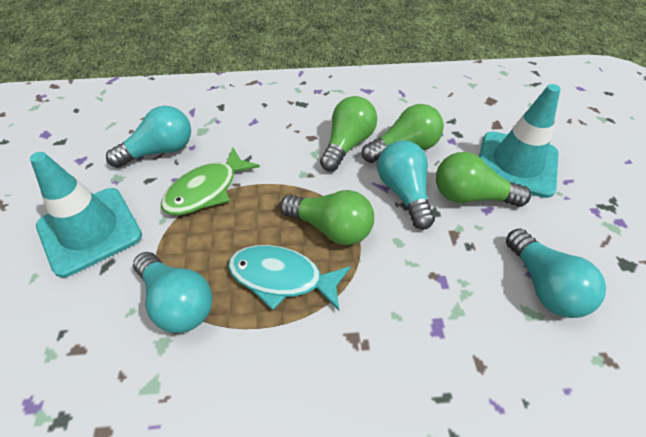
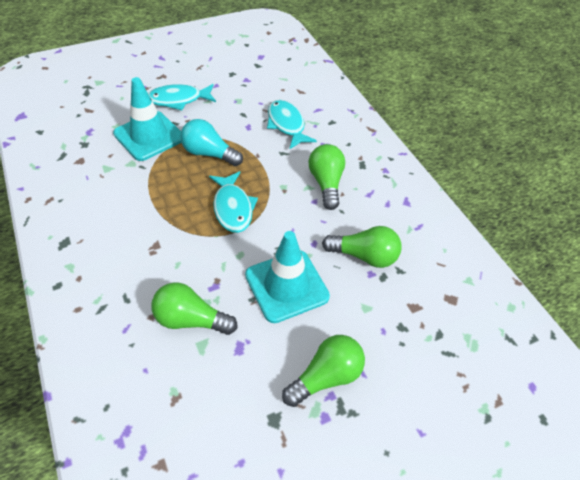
green fish: 1 -> 0
turquoise fish: 1 -> 3
turquoise light bulb: 4 -> 1

